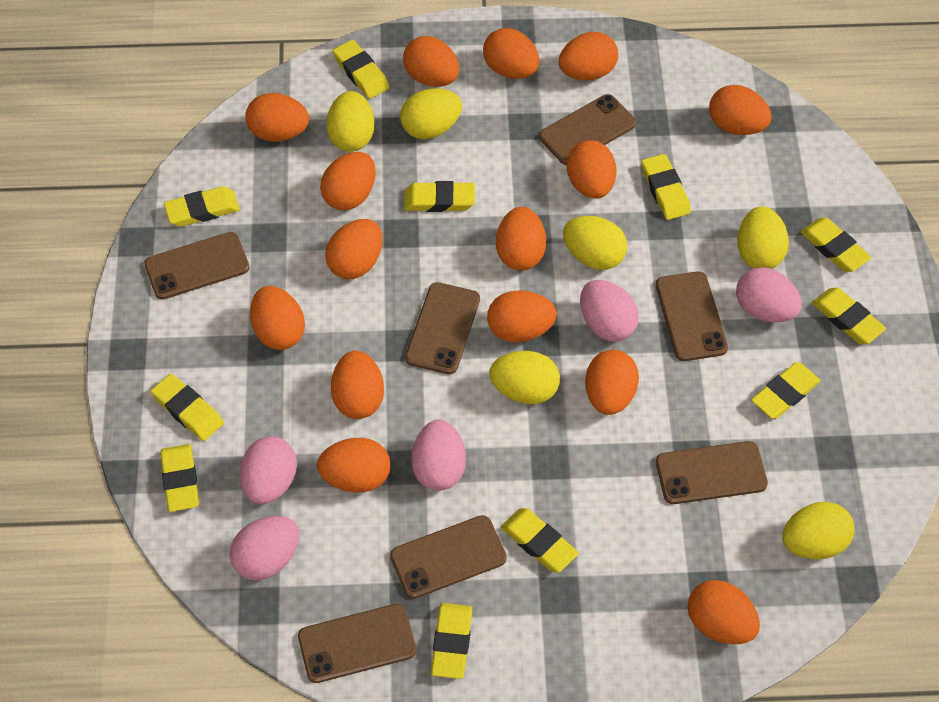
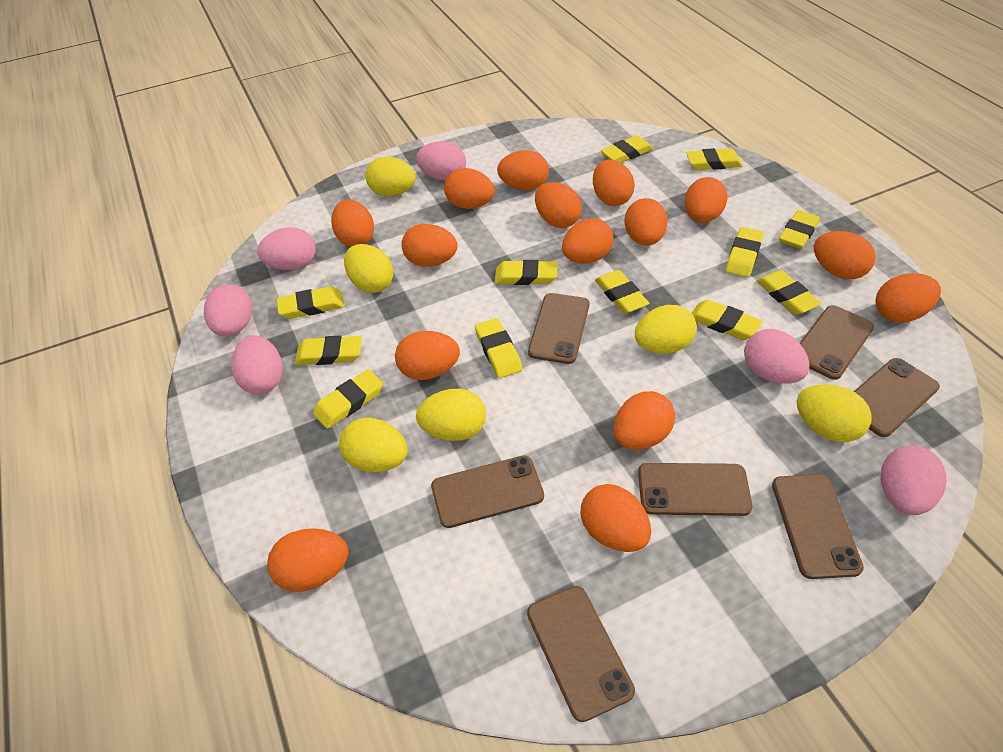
pink egg: 5 -> 6
yellow eraser: 11 -> 12

